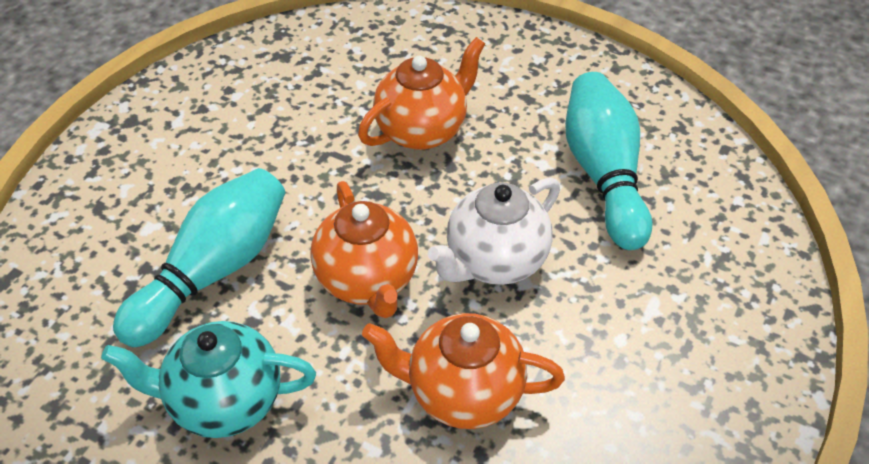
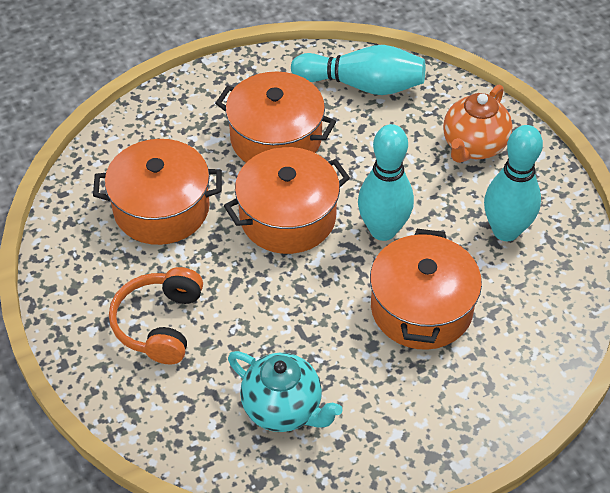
orange headphones: 0 -> 1
orange pot: 0 -> 4
orange teapot: 3 -> 1
turquoise bowling pin: 2 -> 3
white teapot: 1 -> 0

